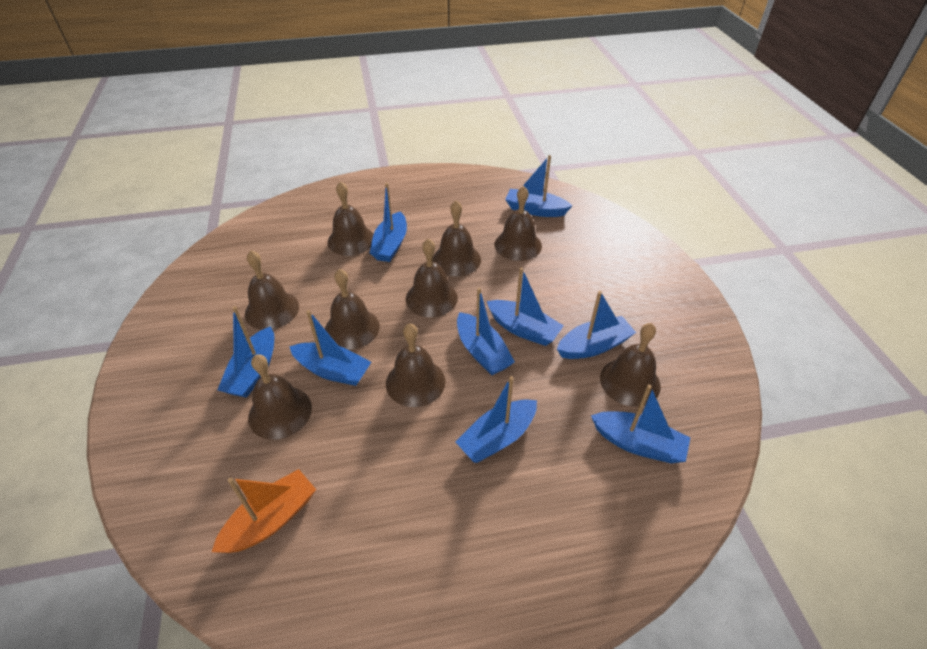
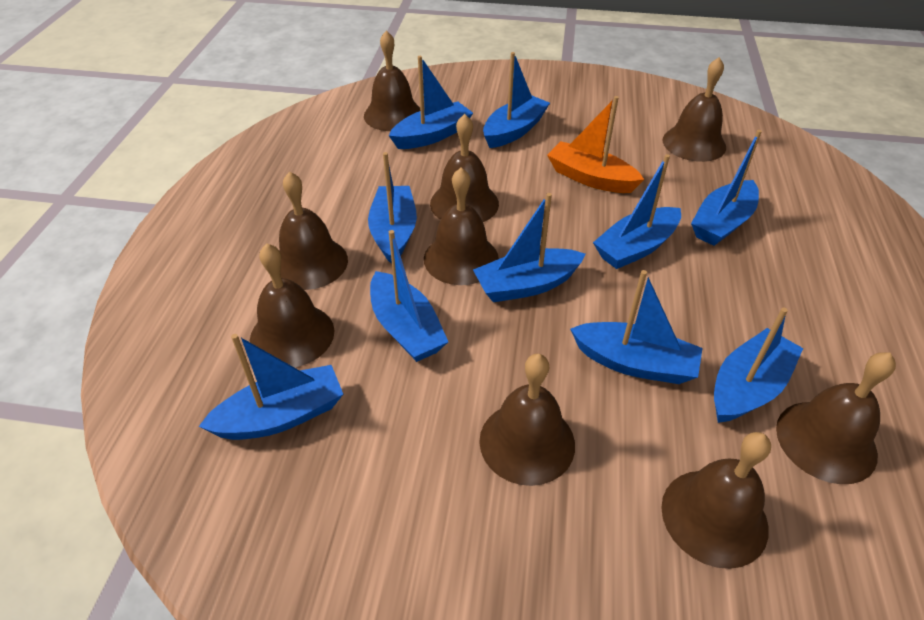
blue boat: 9 -> 10

